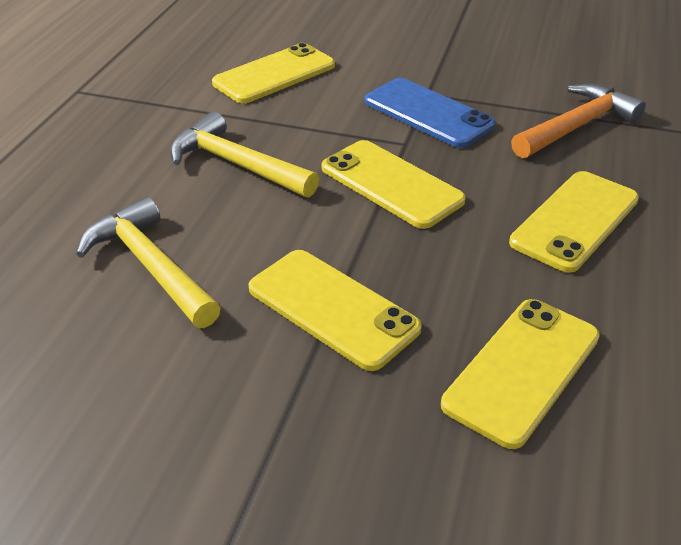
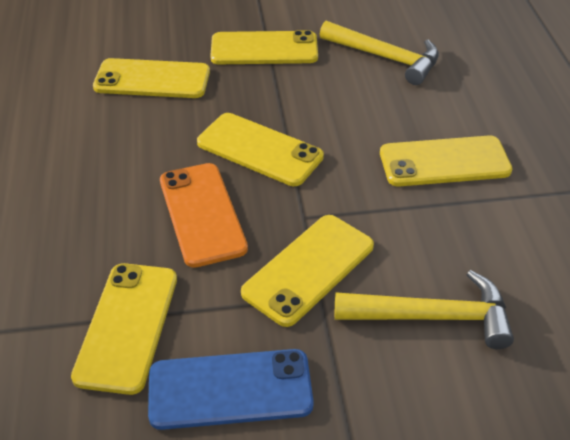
orange hammer: 1 -> 0
orange phone: 0 -> 1
yellow phone: 5 -> 6

